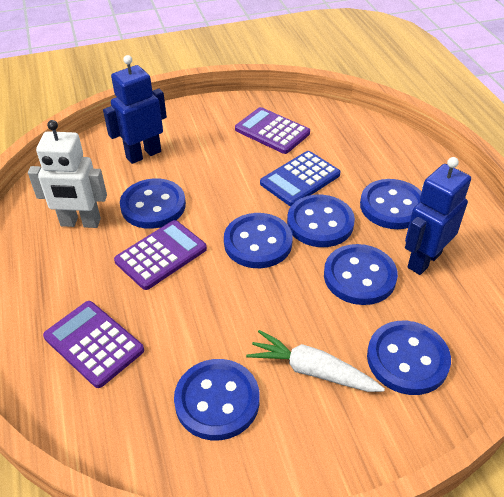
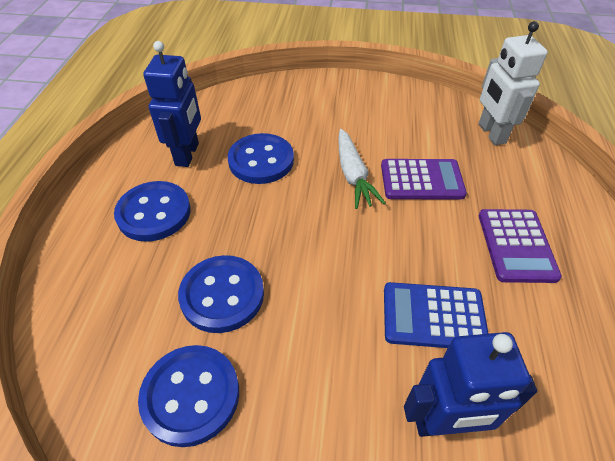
blue button: 7 -> 4
purple calculator: 3 -> 2

